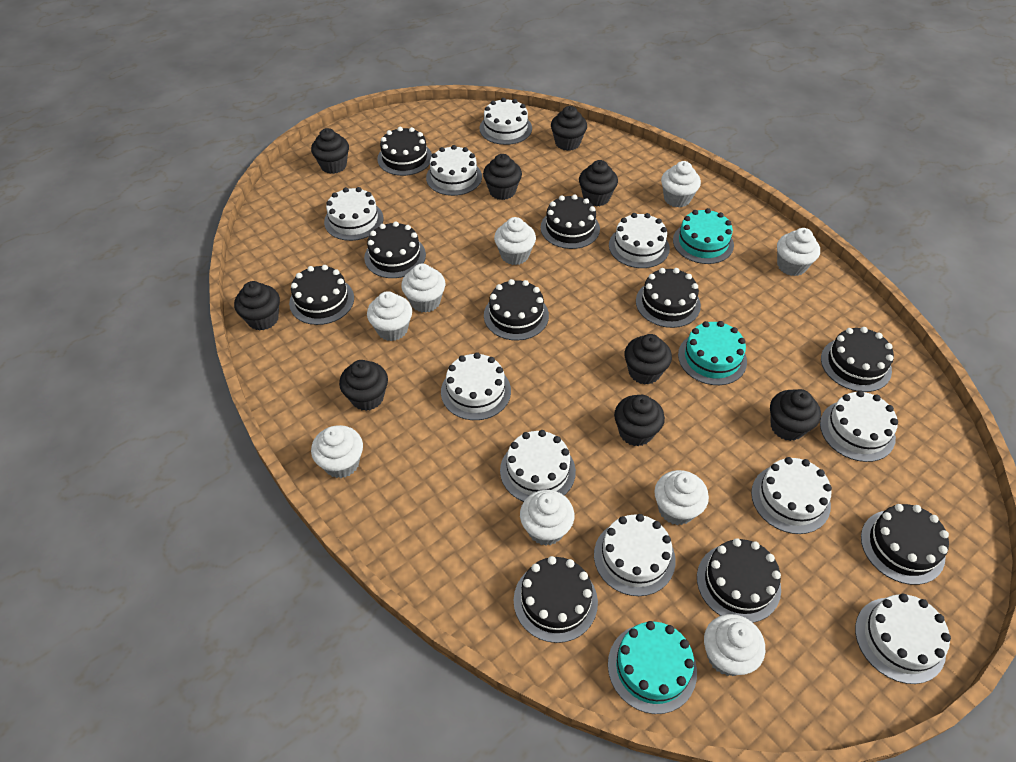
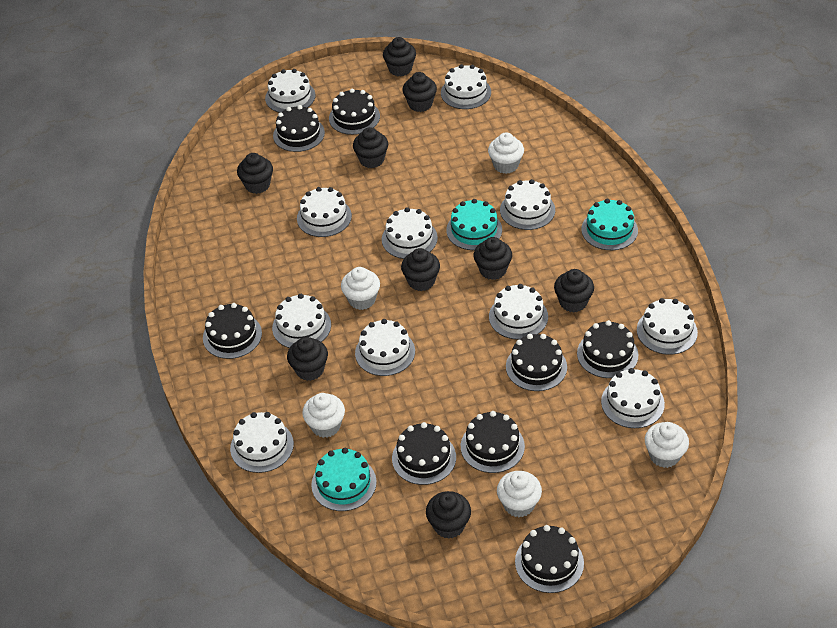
black cake: 10 -> 8
white cake: 10 -> 11
white cupcake: 9 -> 5

